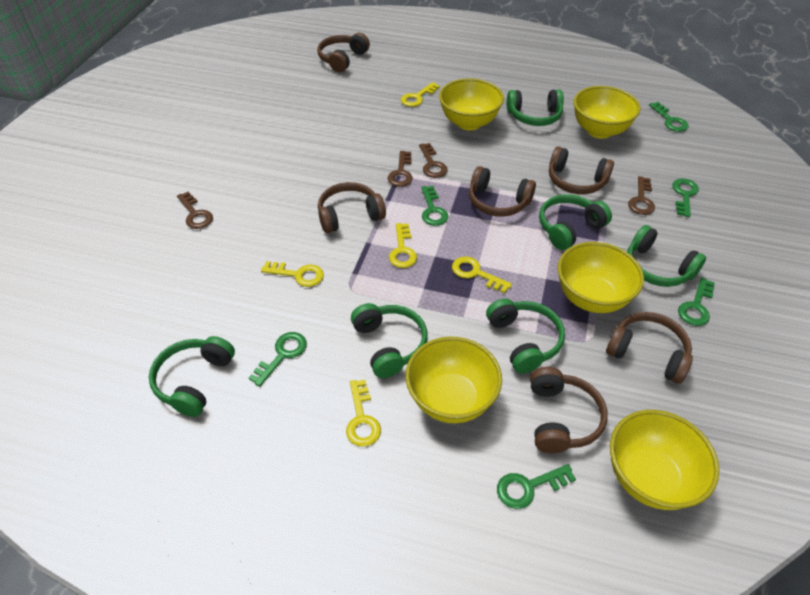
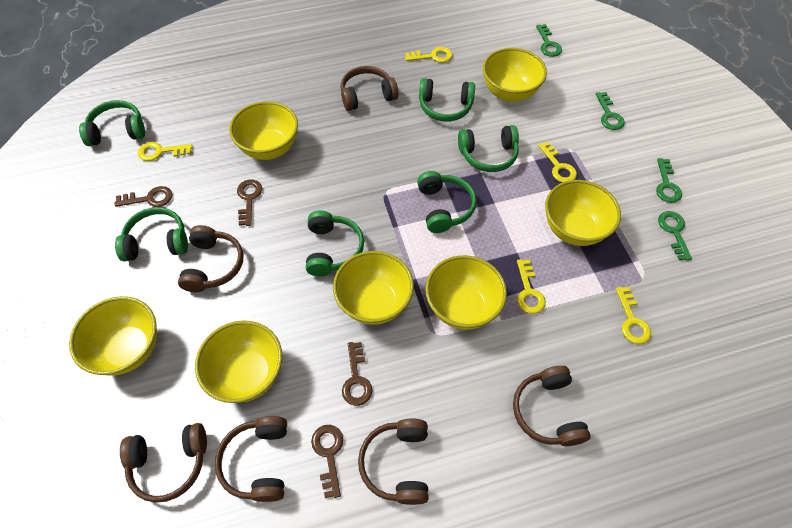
green key: 6 -> 4
yellow bowl: 5 -> 7

